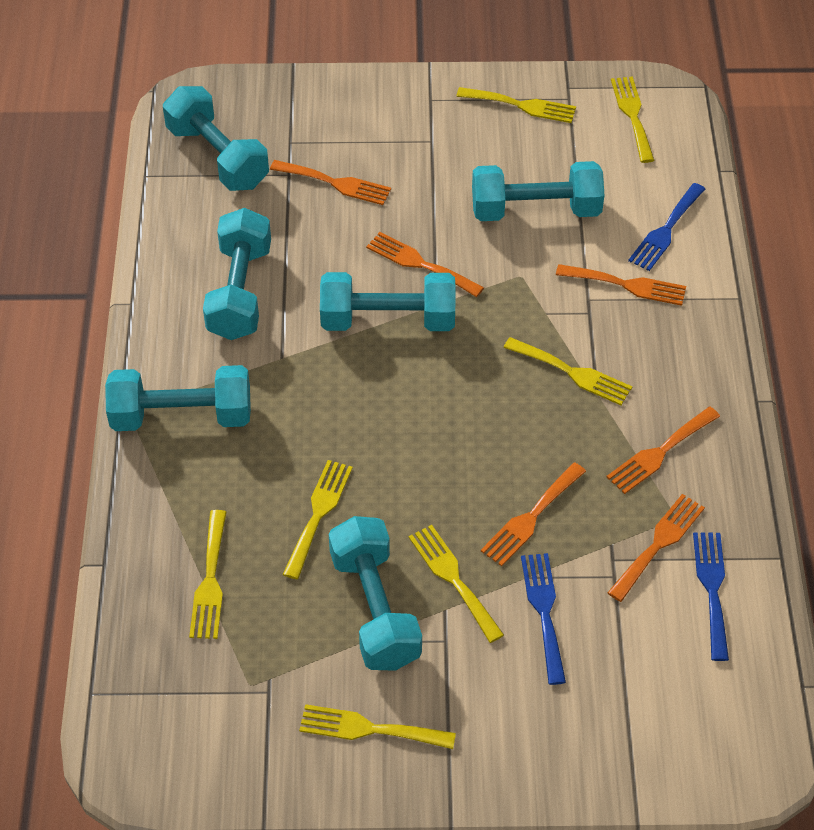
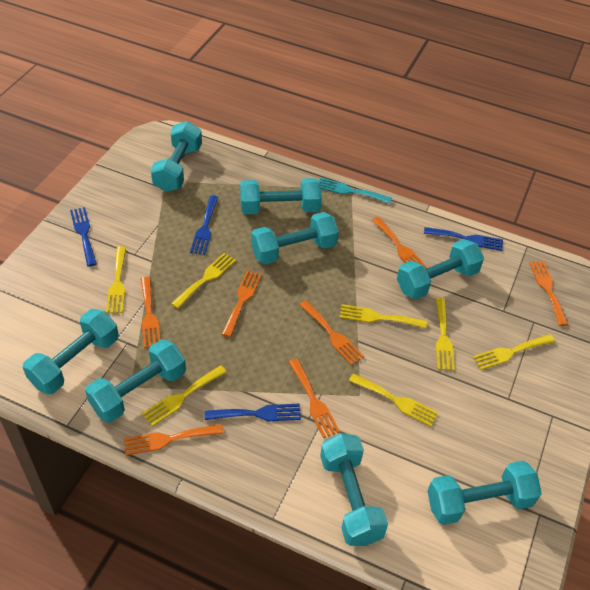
blue fork: 3 -> 4
orange fork: 6 -> 7
turquoise dumbbell: 6 -> 8
turquoise fork: 0 -> 1

